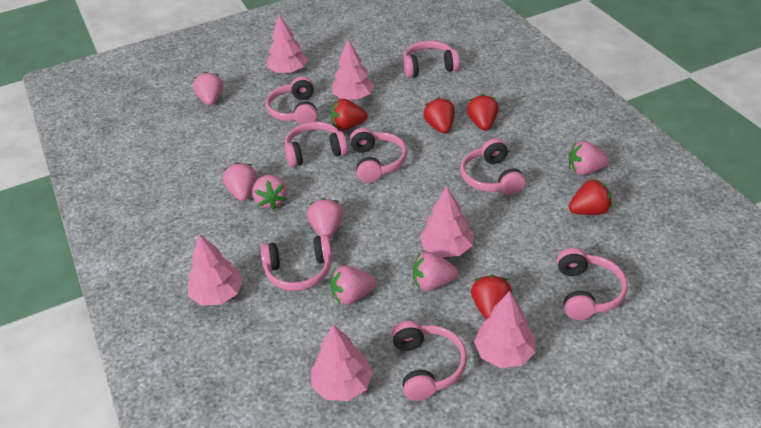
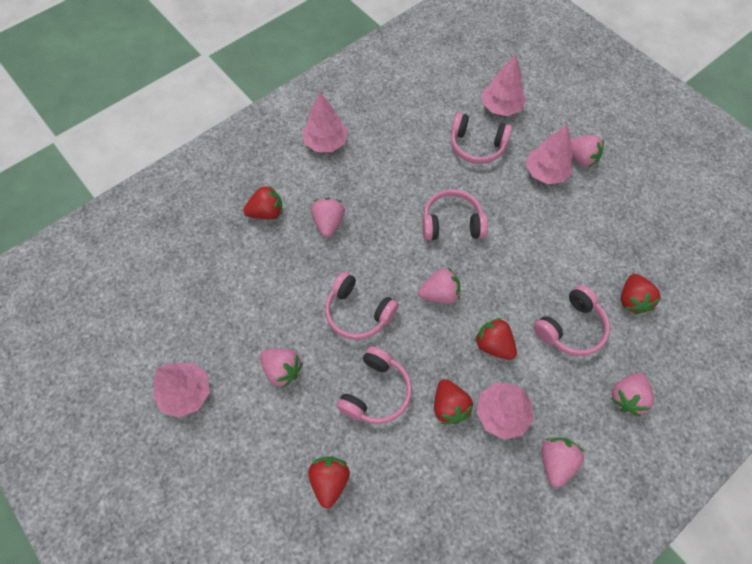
pink headphones: 8 -> 5
pink strawberry: 7 -> 6
pink tree: 6 -> 5

